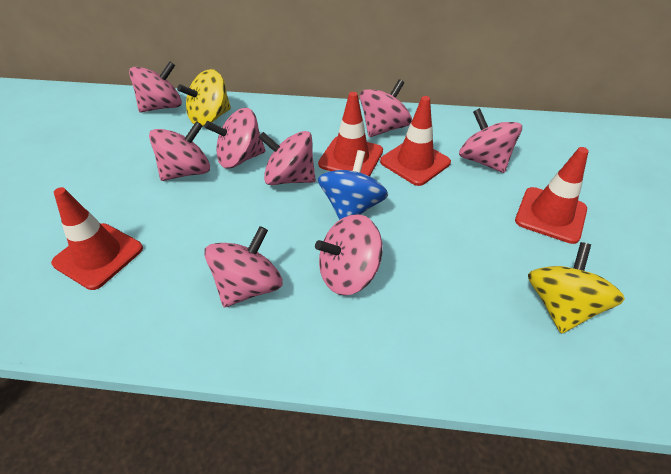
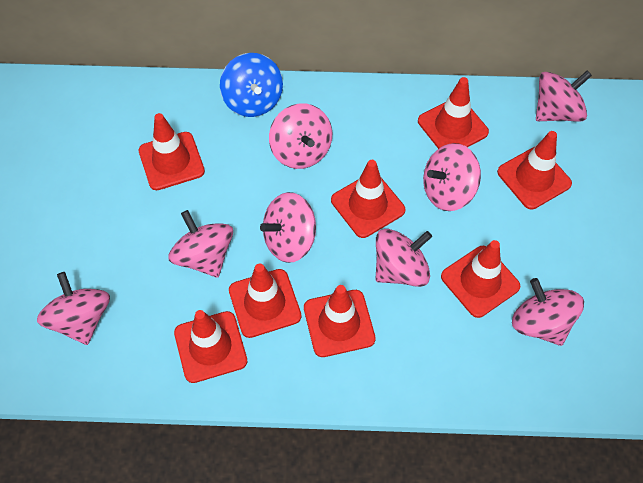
red traffic cone: 4 -> 8
yellow spinning top: 2 -> 0

